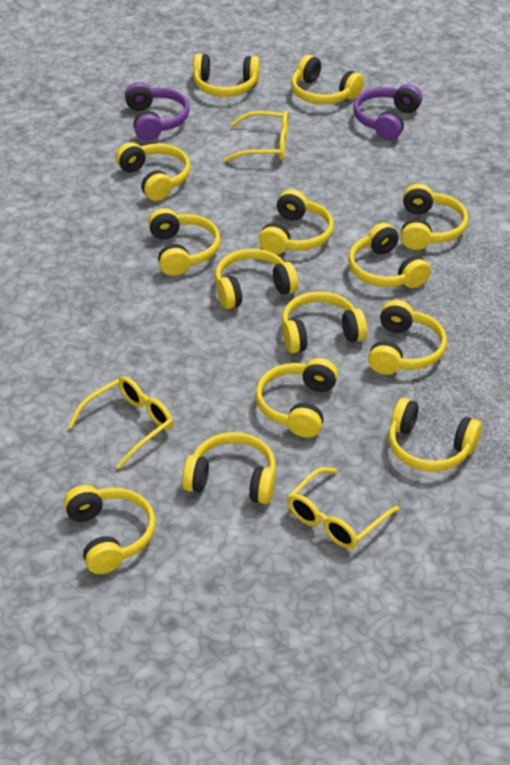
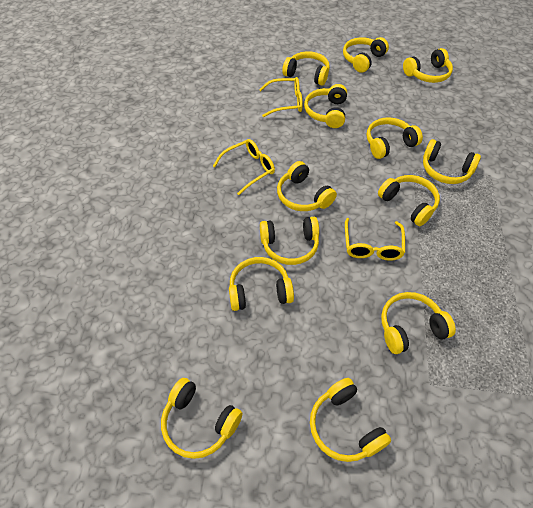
purple headphones: 2 -> 0
yellow headphones: 14 -> 13

